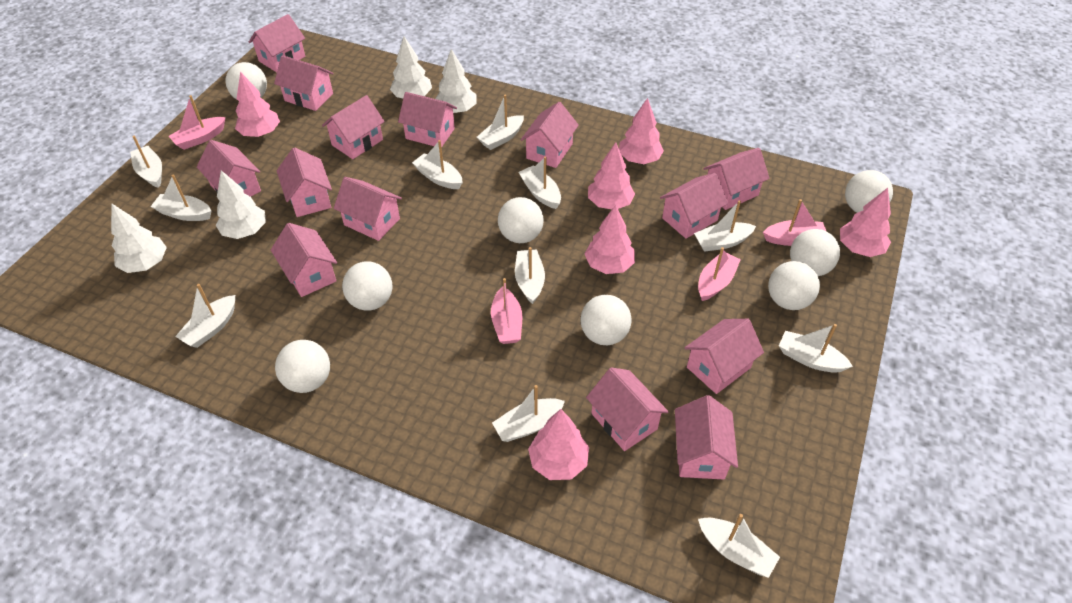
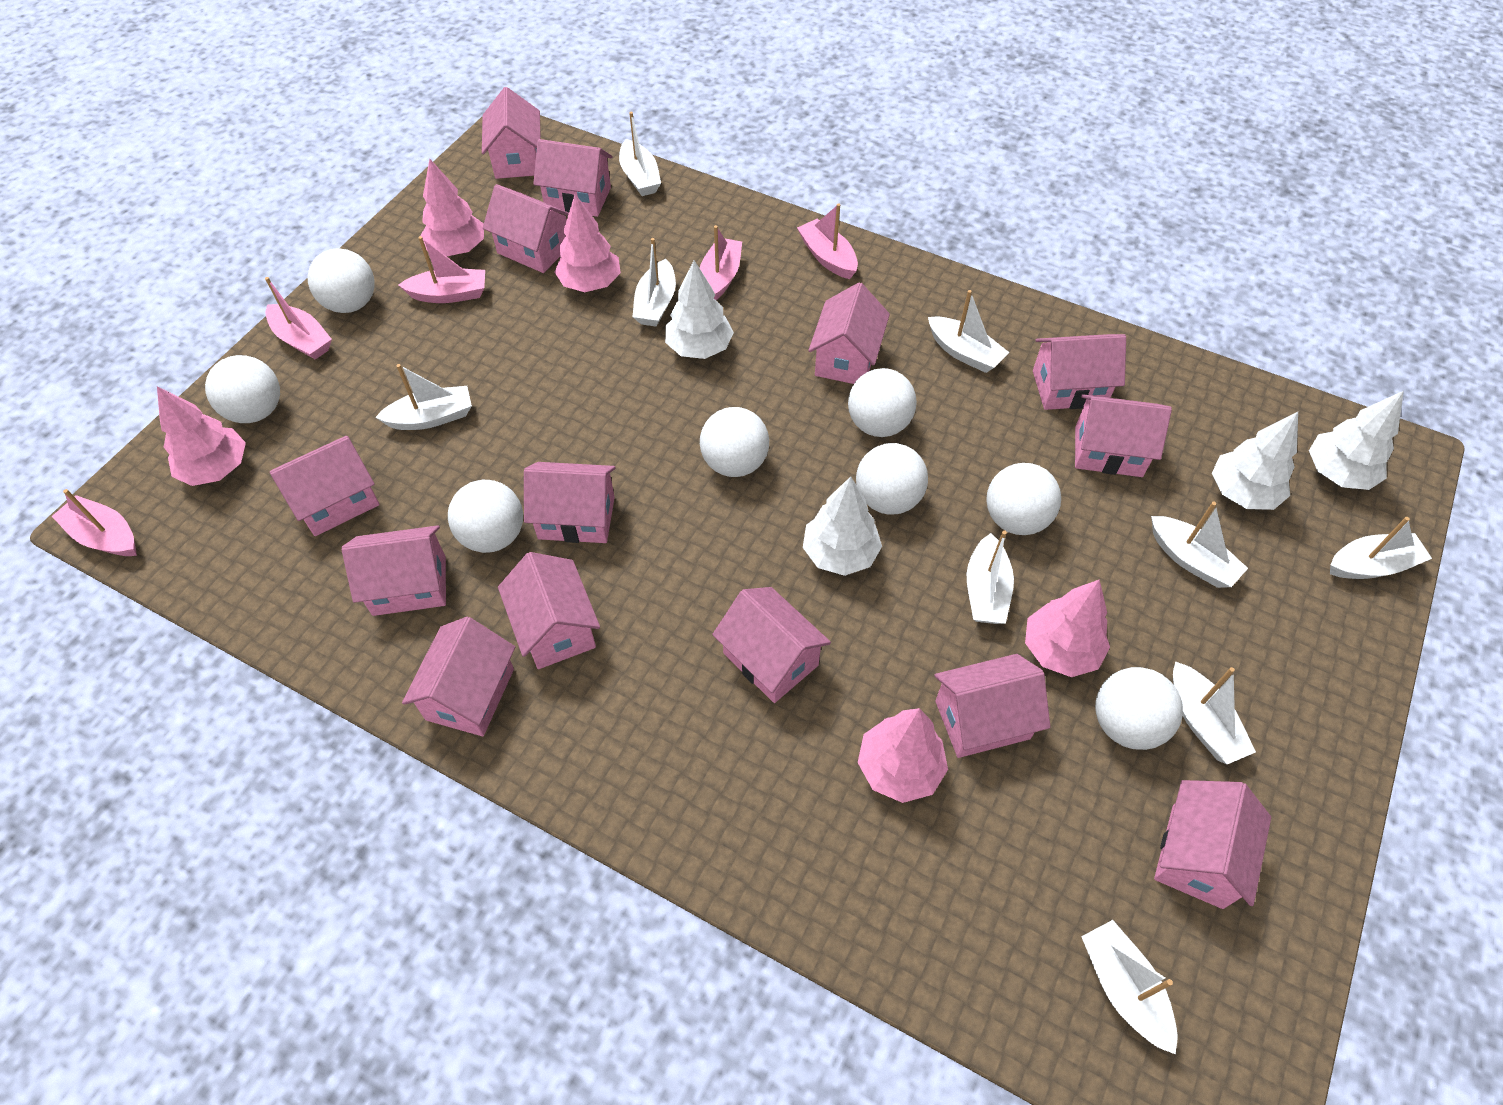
pink boat: 4 -> 5
pink tree: 6 -> 5
white boat: 11 -> 9

